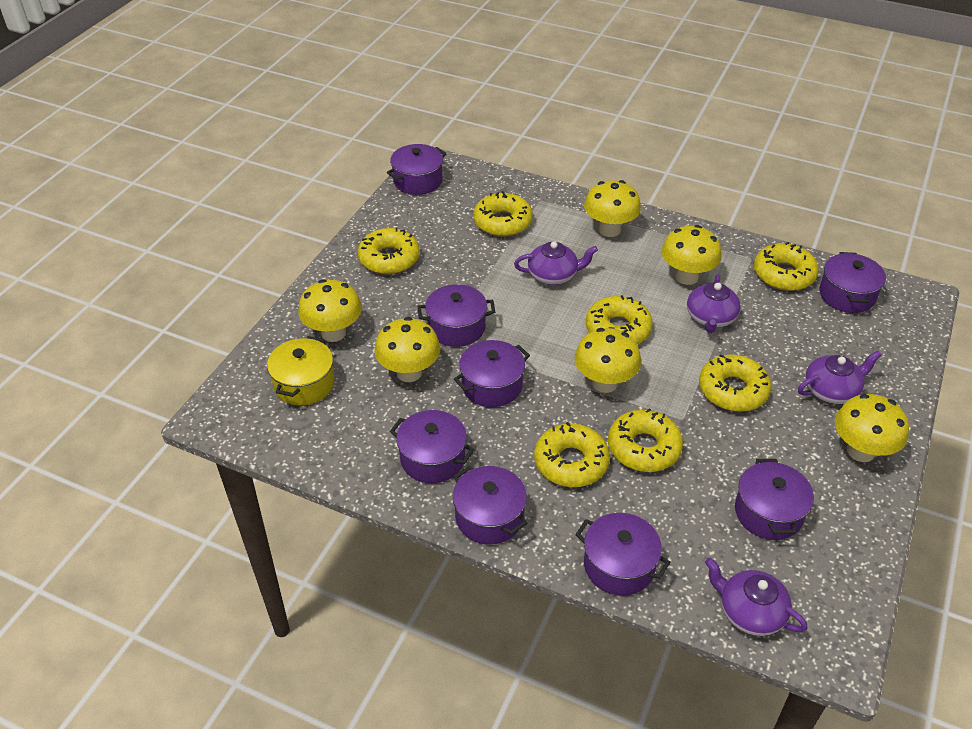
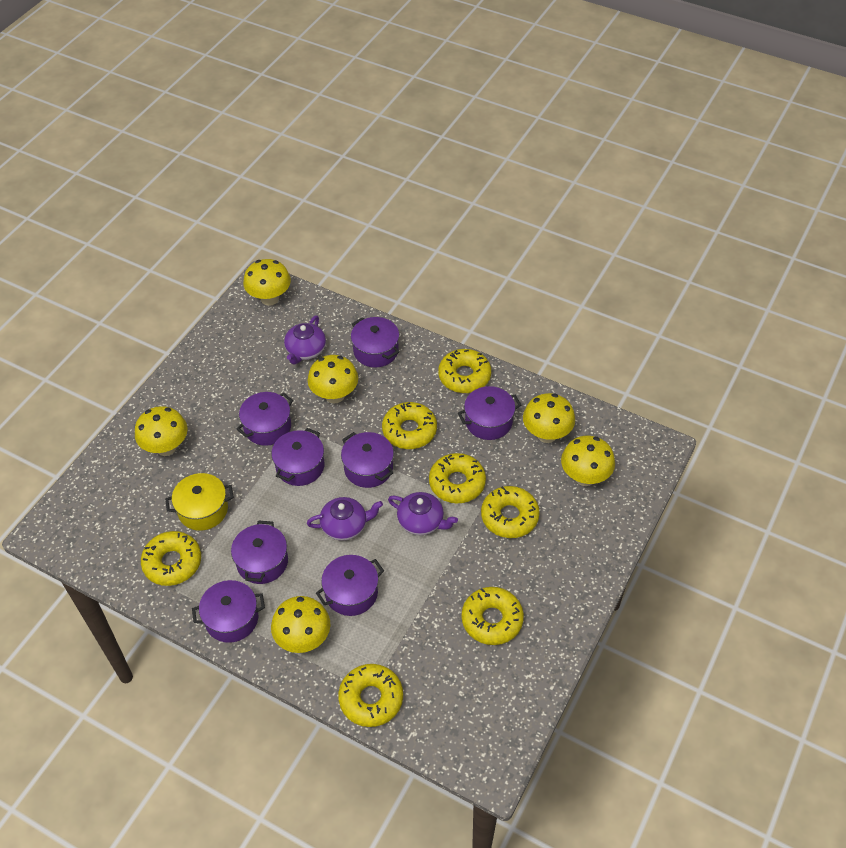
purple teapot: 4 -> 3

